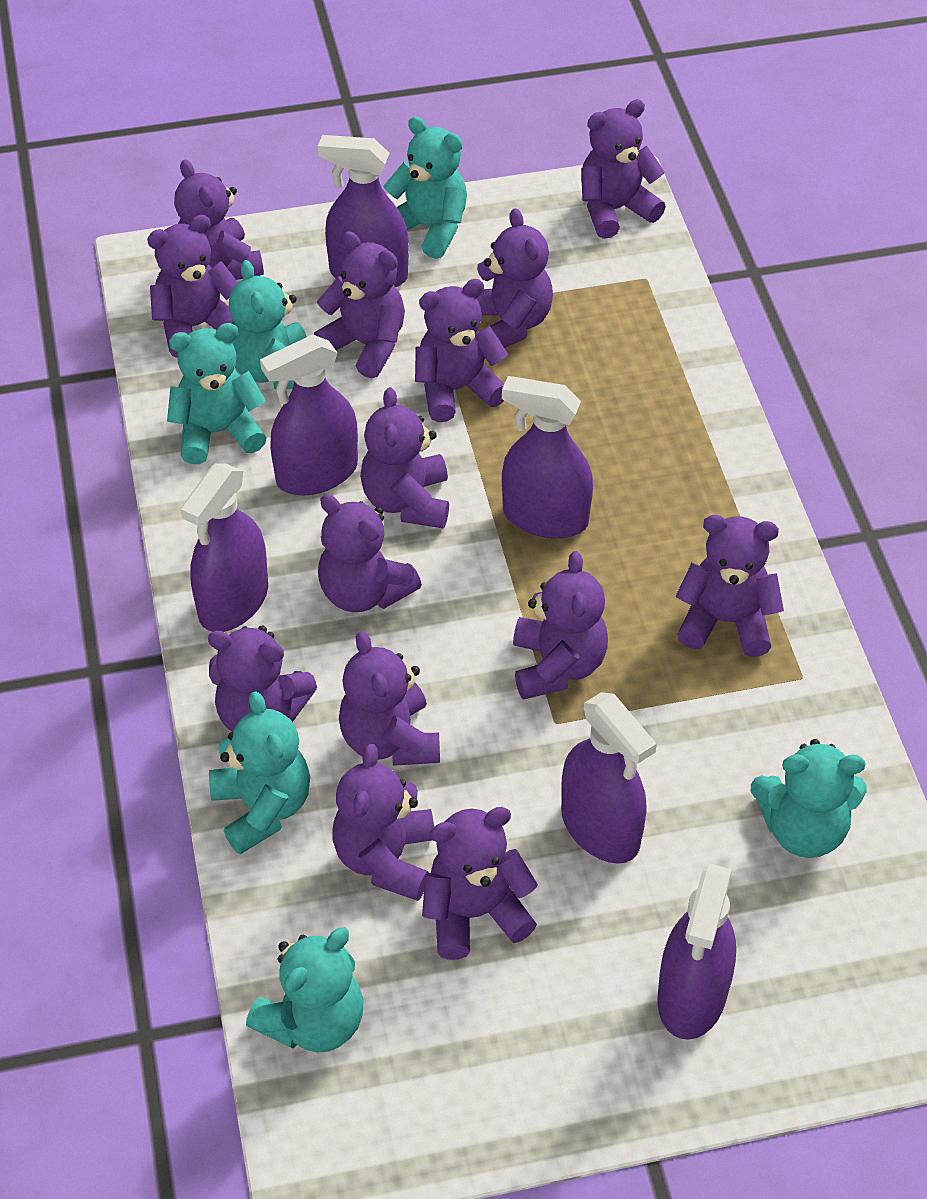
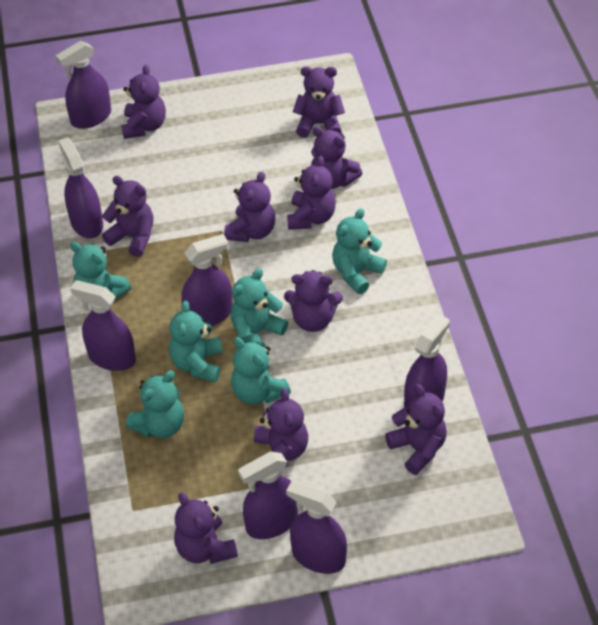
purple spray bottle: 6 -> 7
purple teddy bear: 14 -> 10

